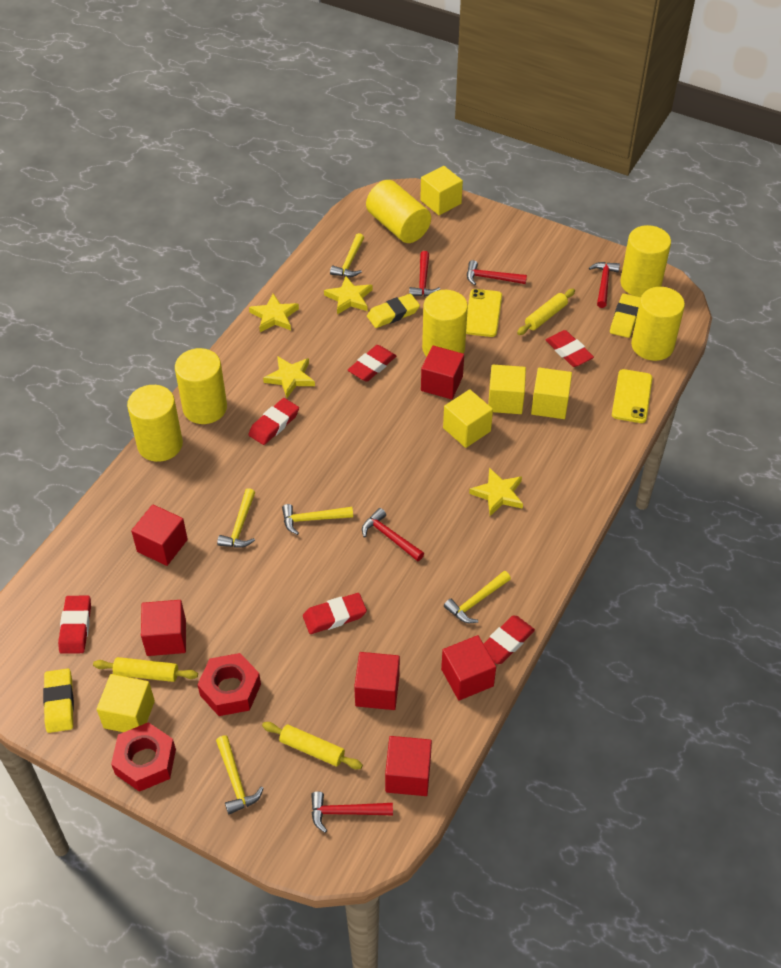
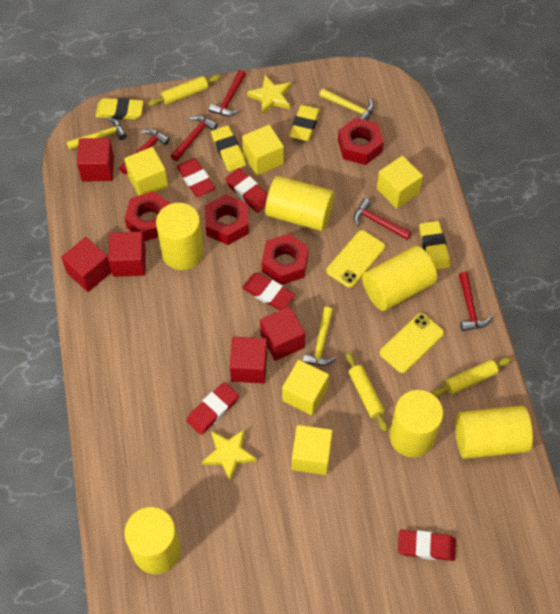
red cube: 6 -> 5
red eraser: 6 -> 5
red nut: 2 -> 4
yellow eraser: 3 -> 4
yellow hammer: 5 -> 3
yellow star: 4 -> 2

